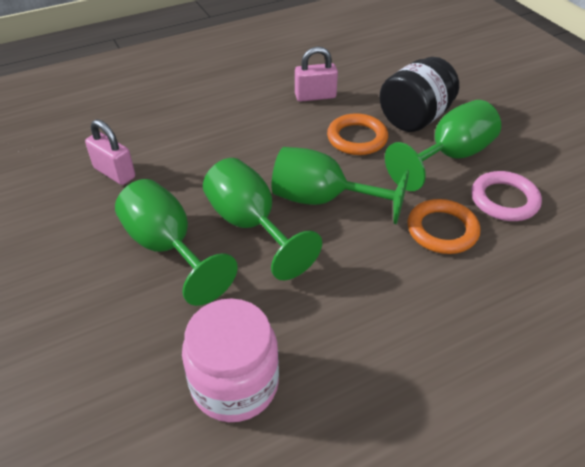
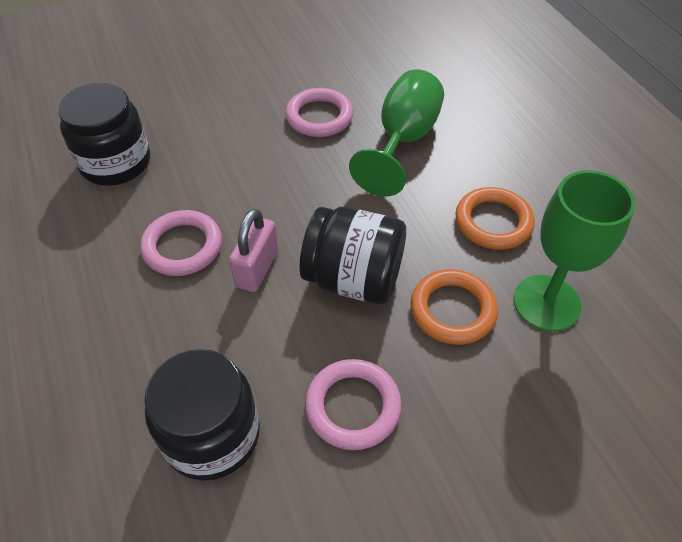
black jar: 1 -> 3
green goblet: 4 -> 2
pink jar: 1 -> 0
pink padlock: 2 -> 1
pink ring: 1 -> 3

